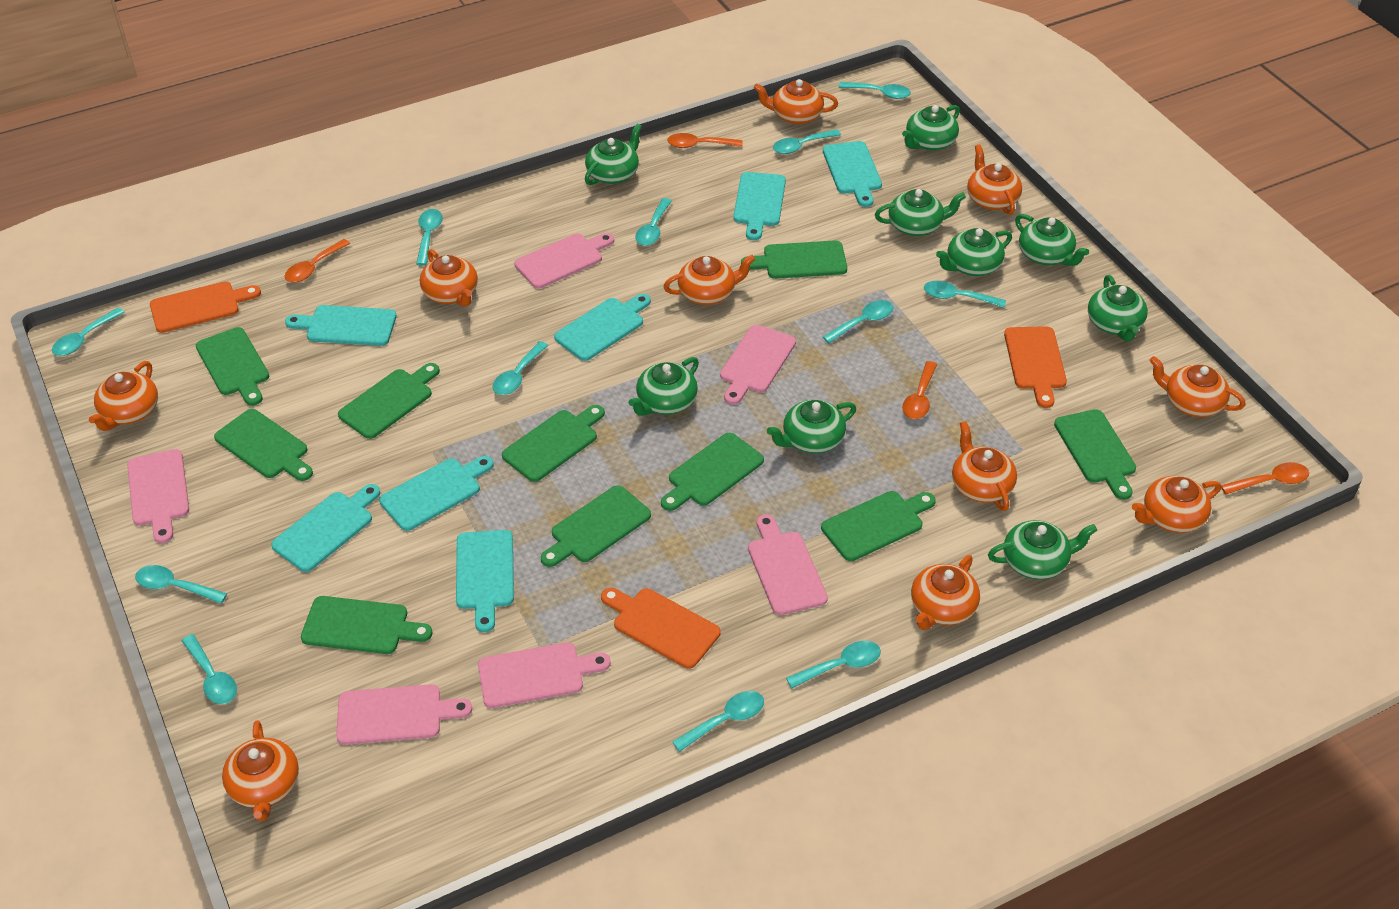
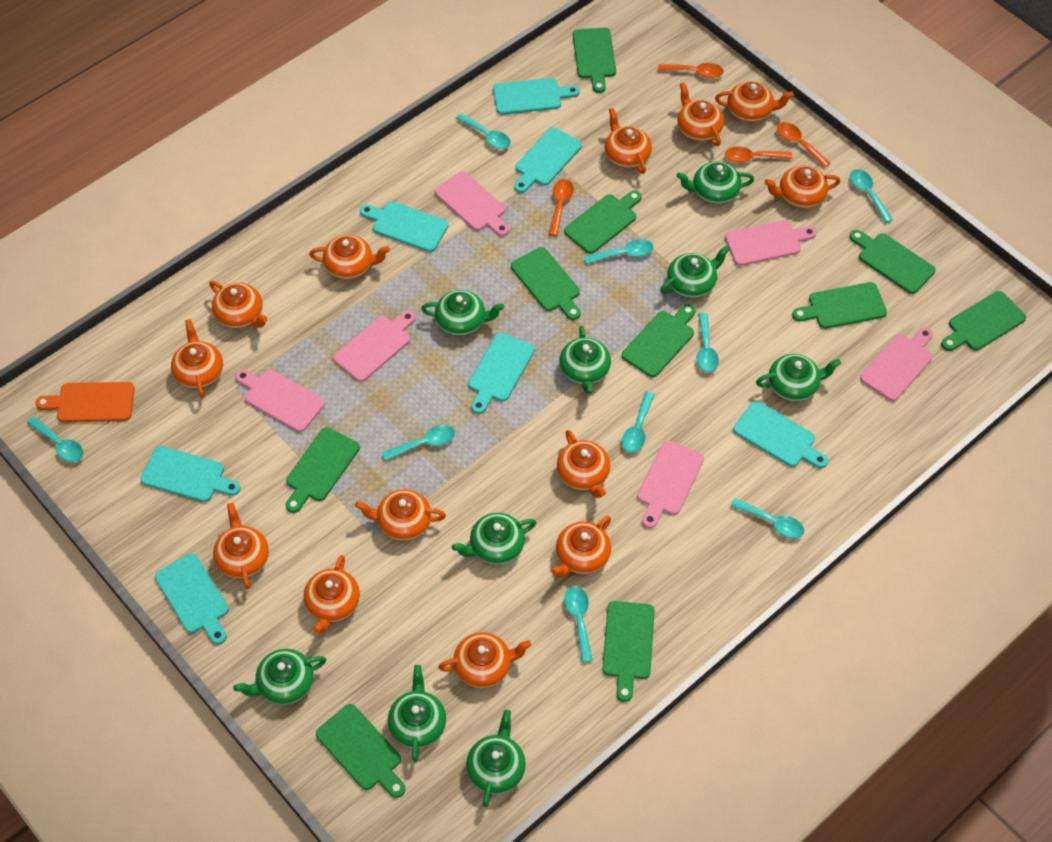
orange cutting board: 3 -> 1
orange teapot: 10 -> 13
turquoise spoon: 12 -> 9

